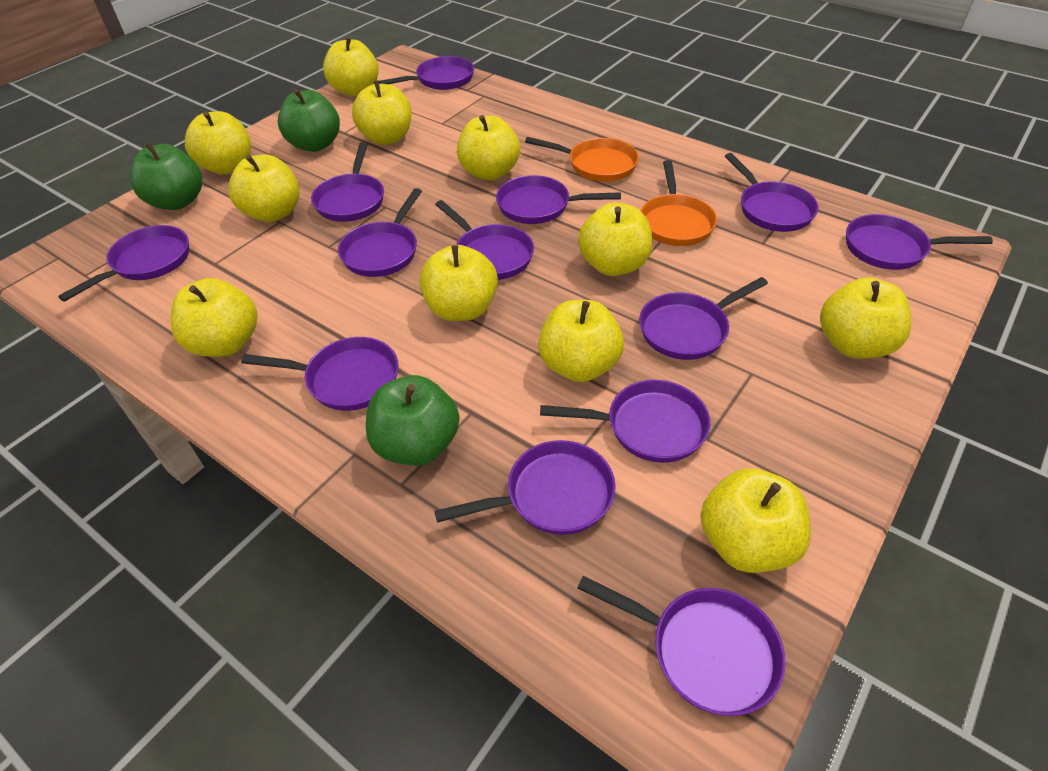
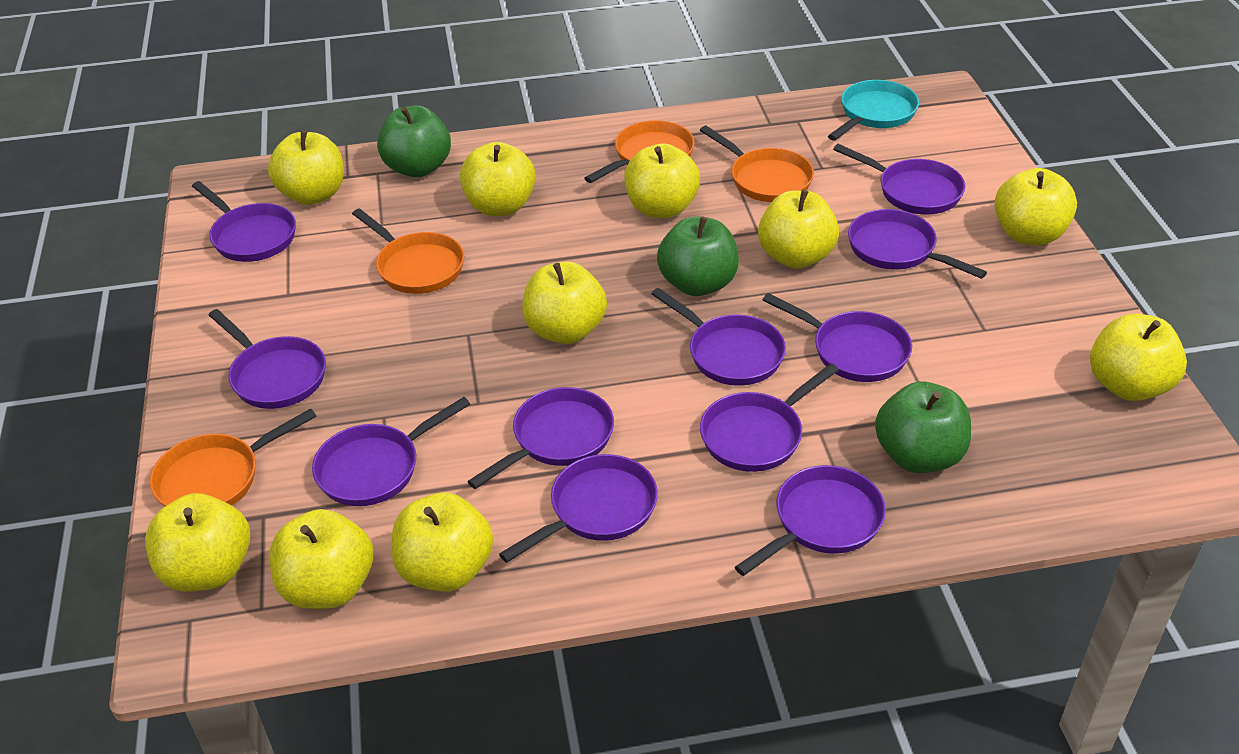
orange pan: 2 -> 4
purple pan: 13 -> 11
turquoise pan: 0 -> 1
yellow apple: 11 -> 10

